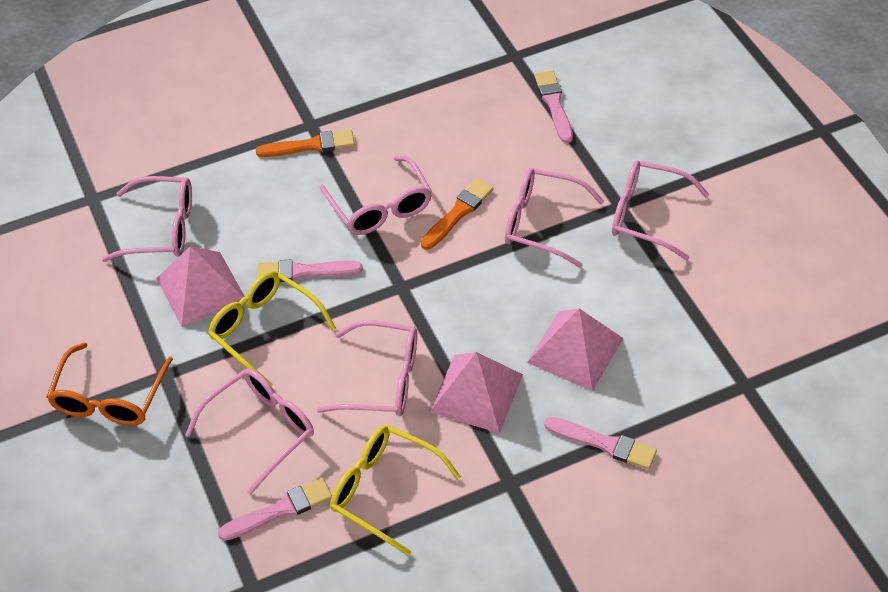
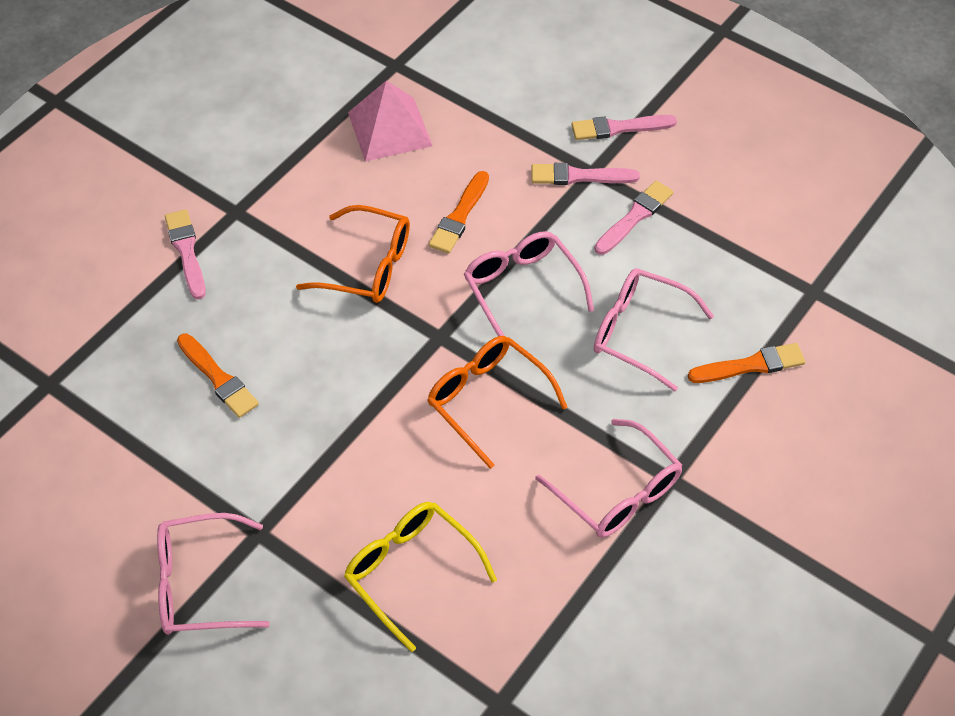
orange brush: 2 -> 3
orange glasses: 1 -> 2
pink glasses: 6 -> 4
pink pyramid: 3 -> 1
yellow glasses: 2 -> 1

